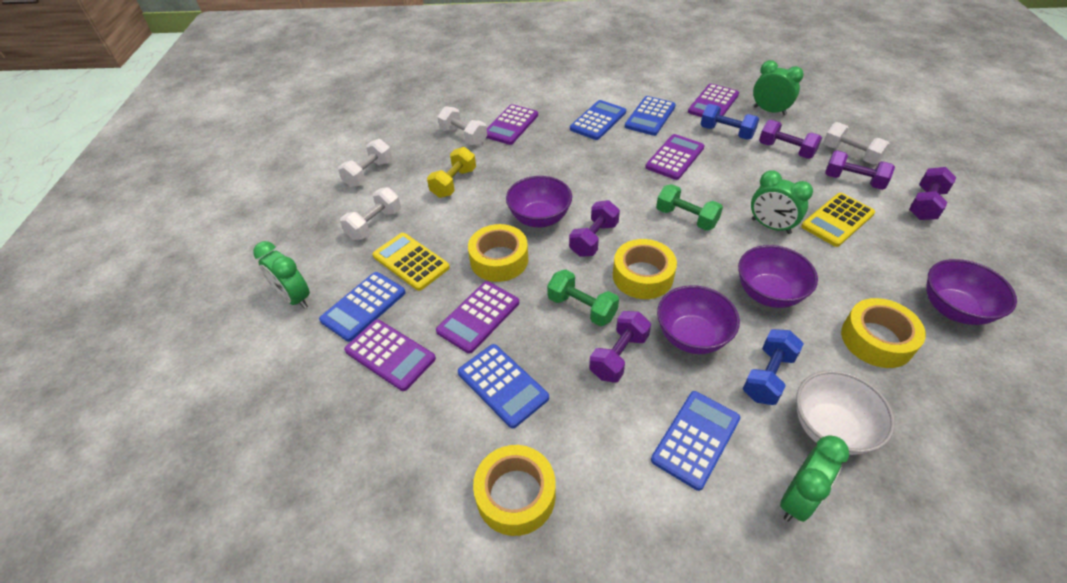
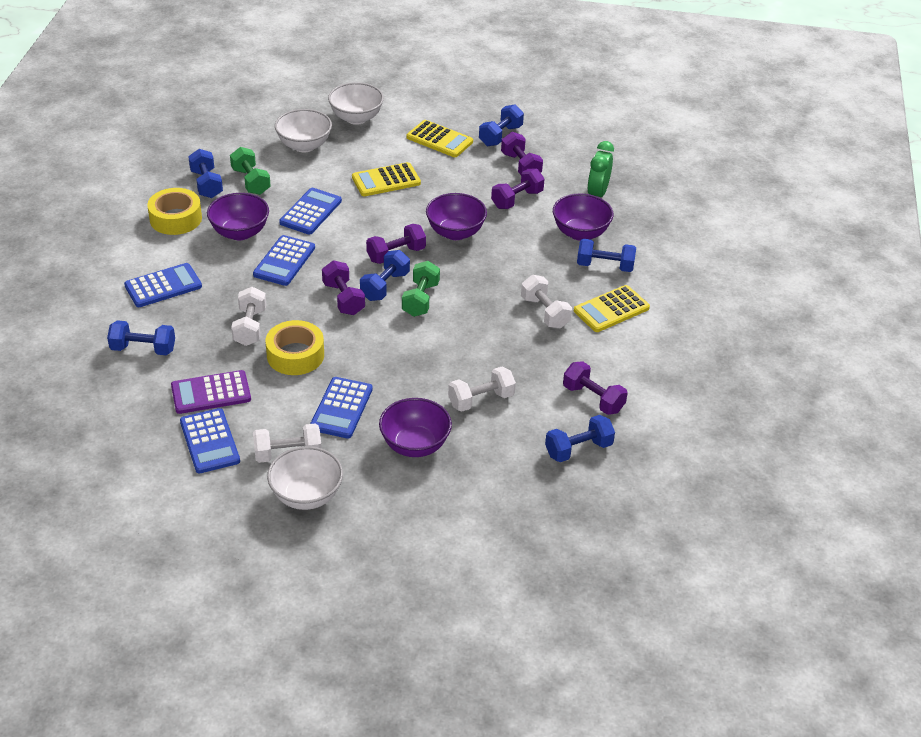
blue dumbbell: 2 -> 6
green clock: 4 -> 1
purple calculator: 5 -> 1
white bowl: 1 -> 3
yellow calculator: 2 -> 3
yellow dumbbell: 1 -> 0
yellow tape: 4 -> 2

